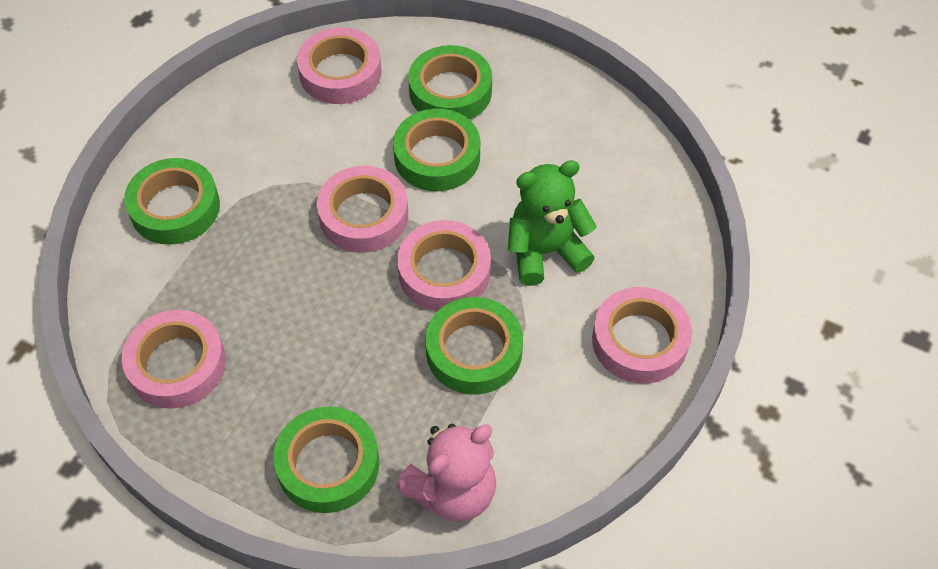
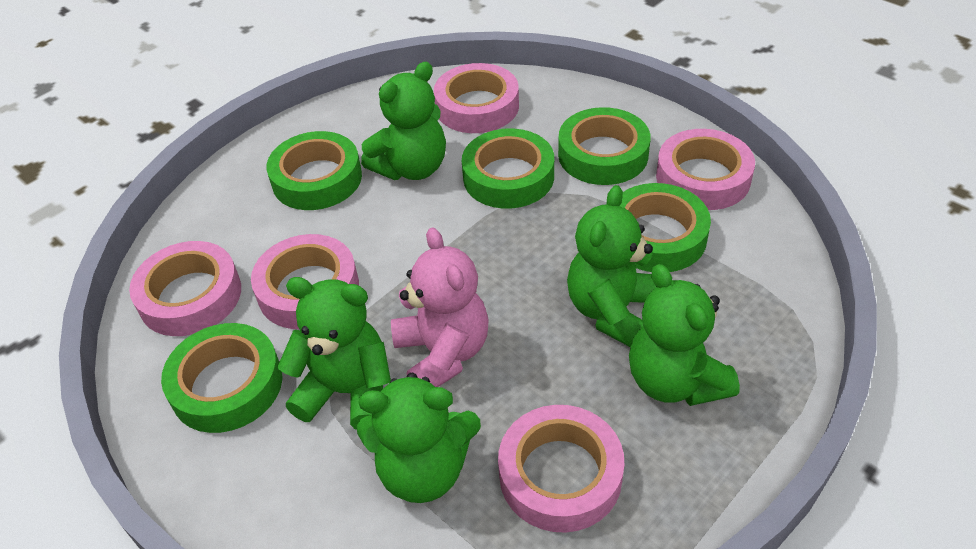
green teddy bear: 1 -> 5

